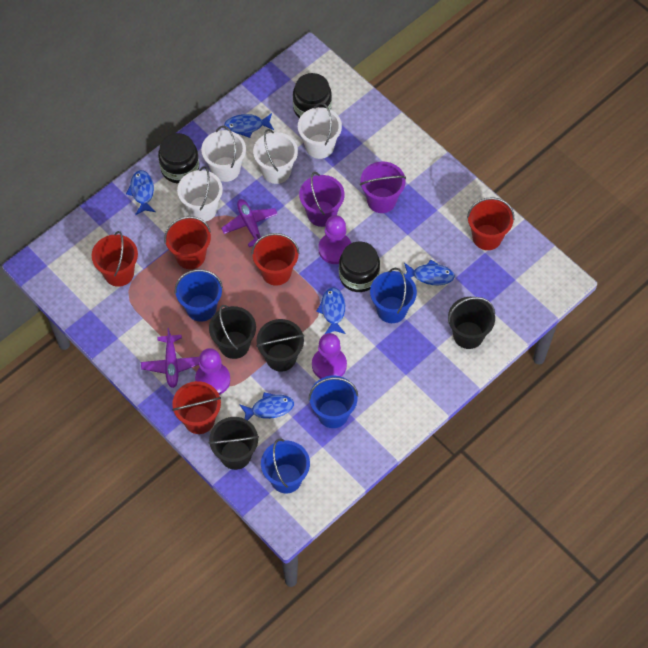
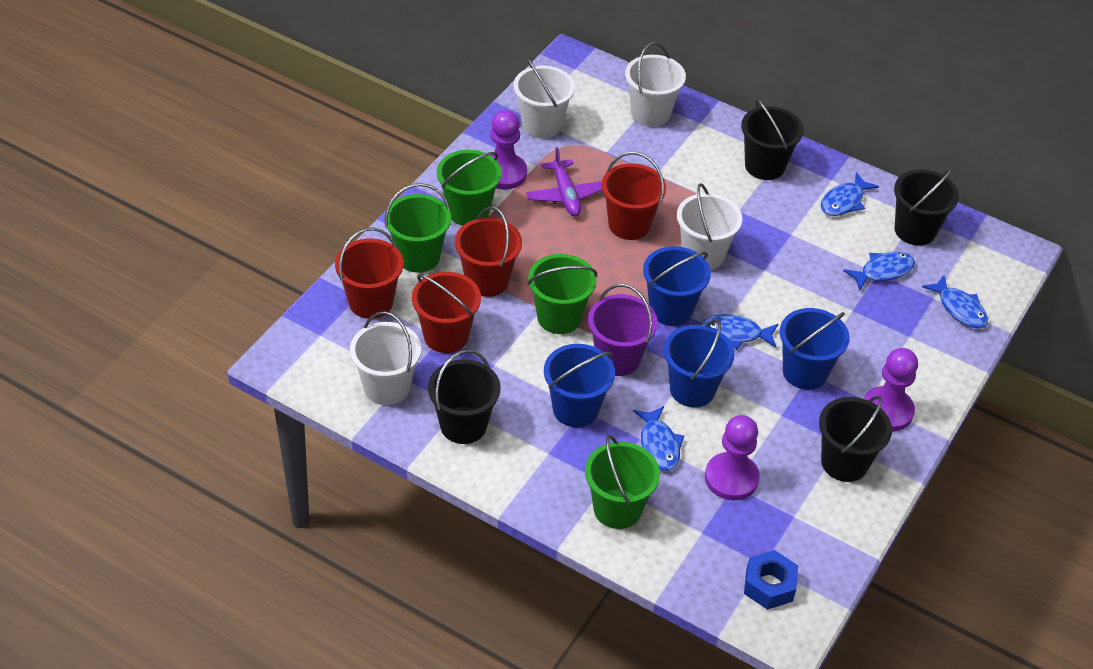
black jar: 3 -> 0
blue nut: 0 -> 1
green bucket: 0 -> 4
purple bucket: 2 -> 1
purple plane: 2 -> 1
red bucket: 5 -> 4

